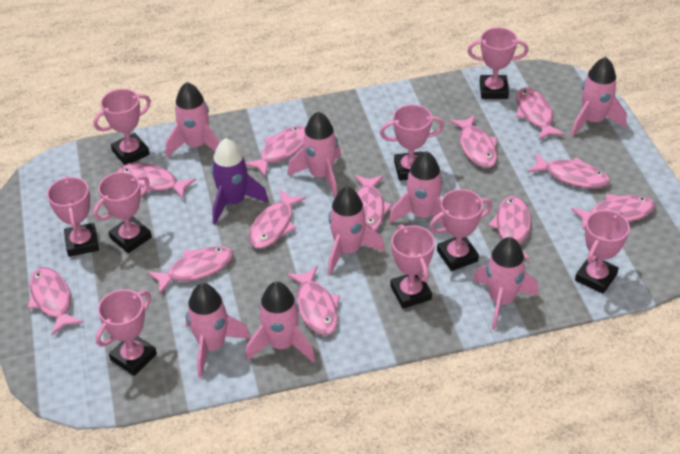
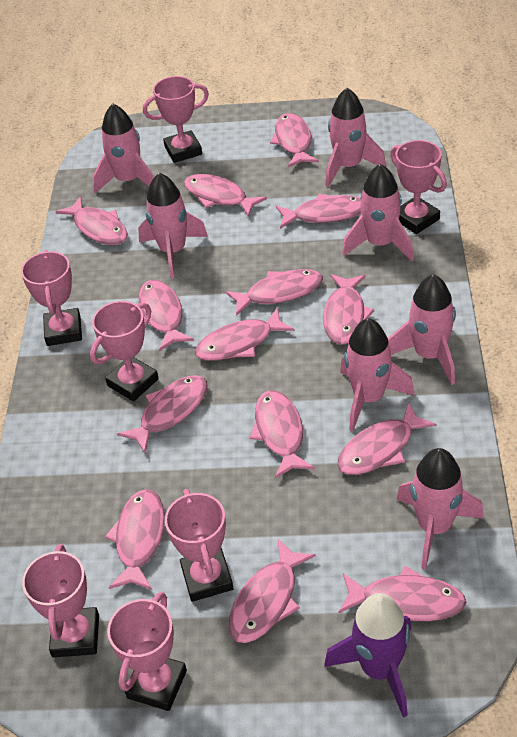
pink fish: 12 -> 14
pink rocket: 8 -> 7
pink trophy: 9 -> 7

